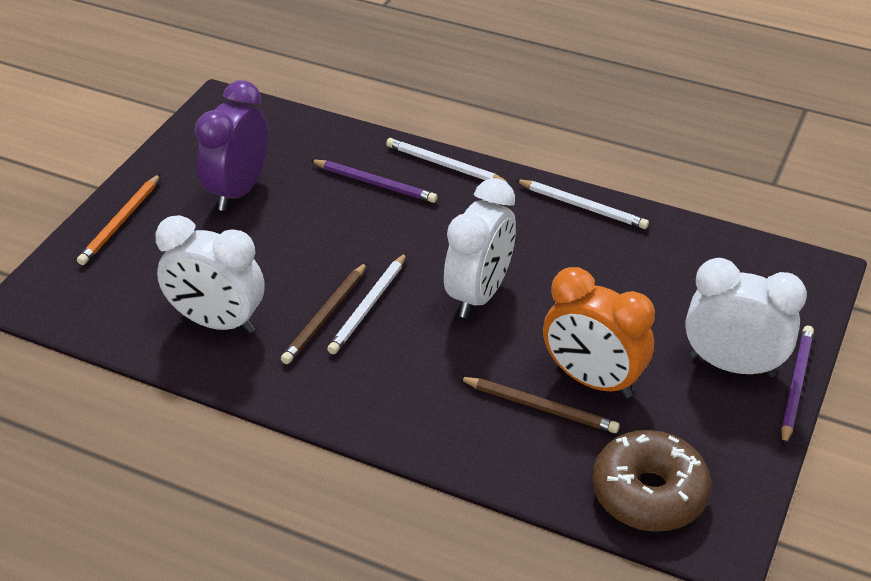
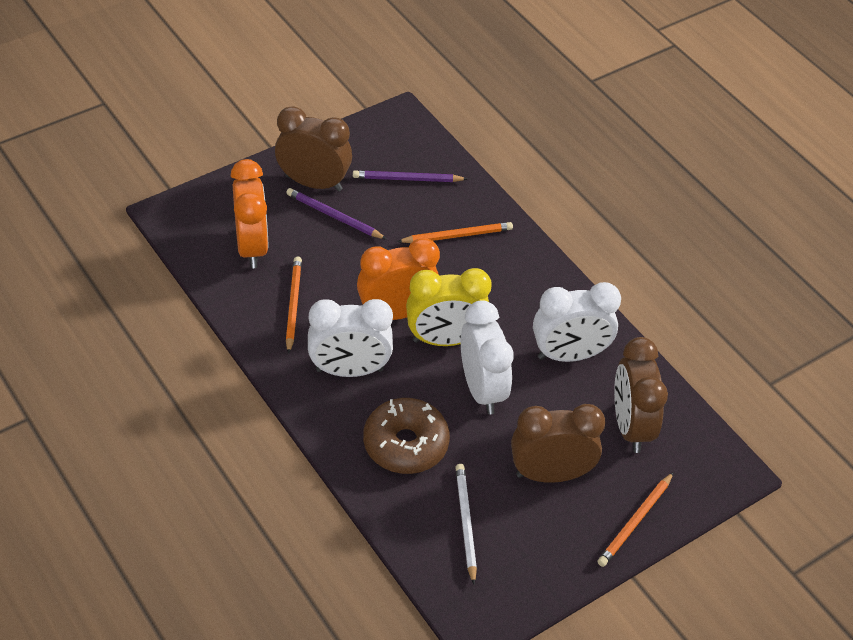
brown clock: 0 -> 3
brown pencil: 2 -> 0
orange clock: 1 -> 2
orange pencil: 1 -> 3
purple clock: 1 -> 0
white pencil: 3 -> 1
yellow clock: 0 -> 1

